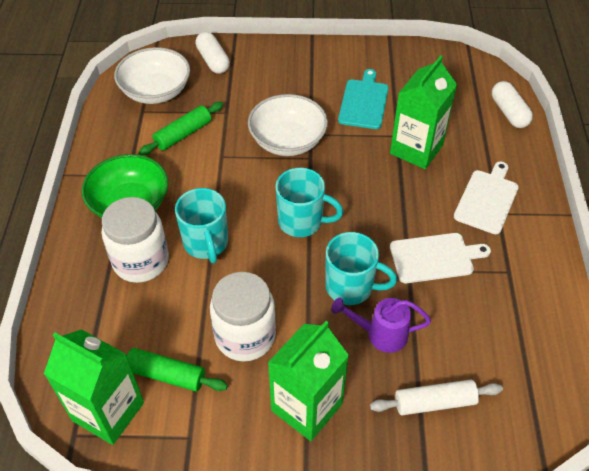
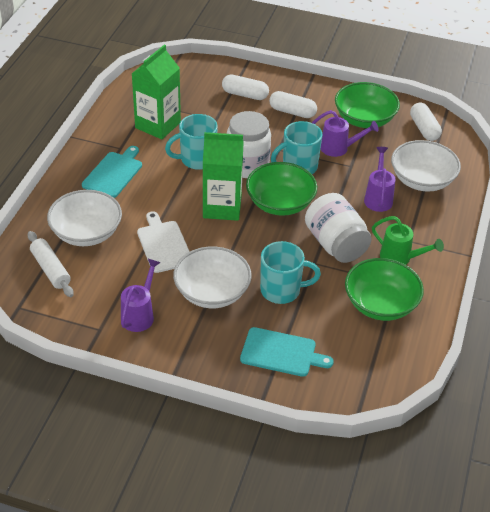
green bowl: 1 -> 3
green carton: 3 -> 2
green rolling pin: 2 -> 0
green watering can: 0 -> 1
purple watering can: 1 -> 3
turquoise cutting board: 1 -> 2
white bowl: 2 -> 3
white capsule: 2 -> 3
white cutting board: 2 -> 1

